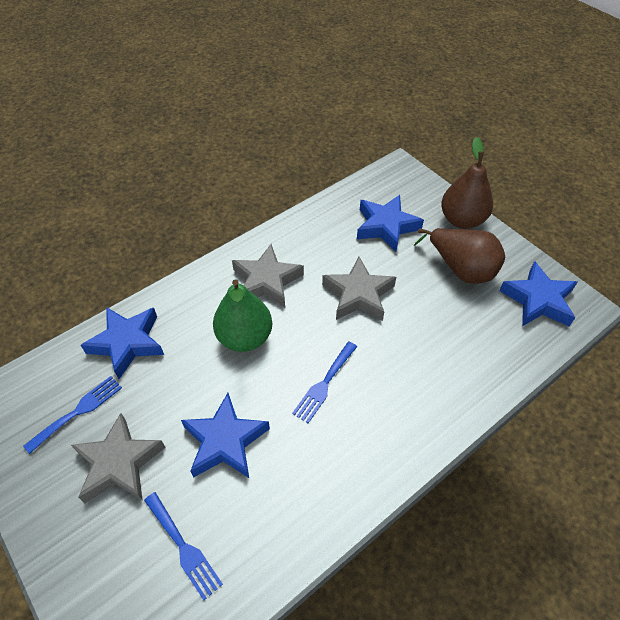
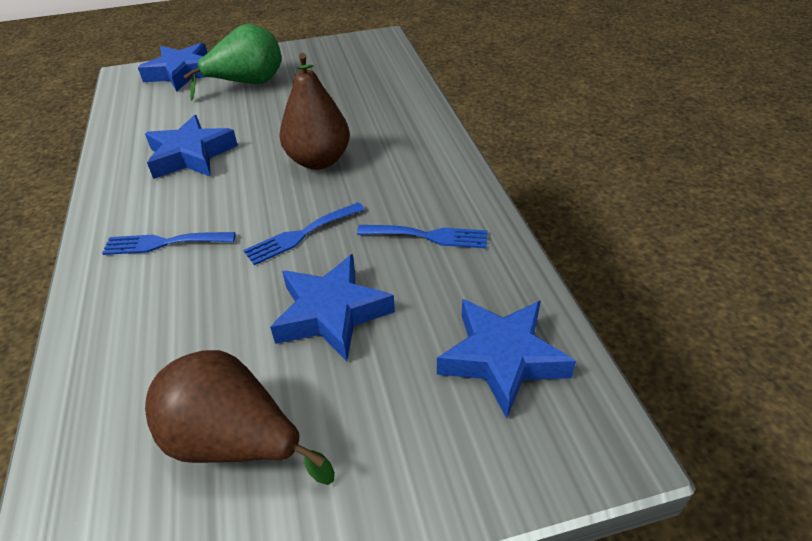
grey star: 3 -> 0

